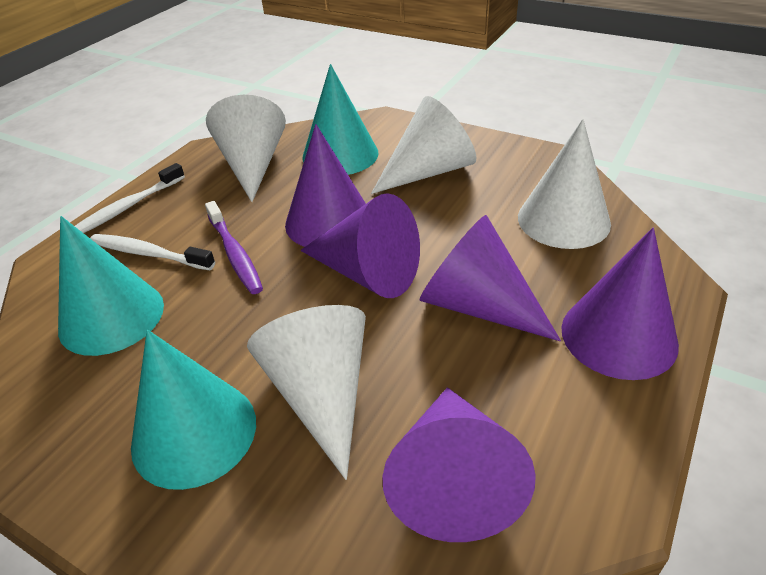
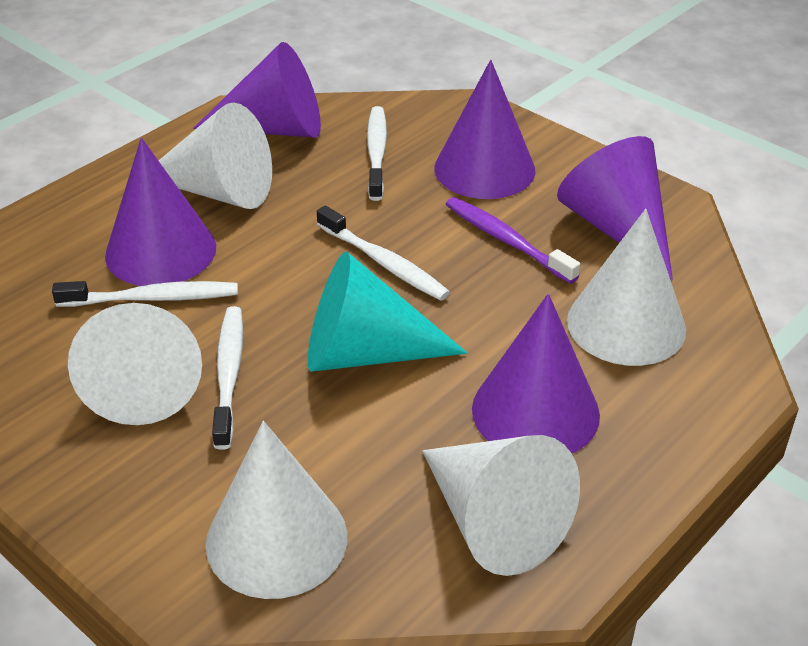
turquoise cone: 3 -> 1
white cone: 4 -> 5
white toothbrush: 2 -> 4

